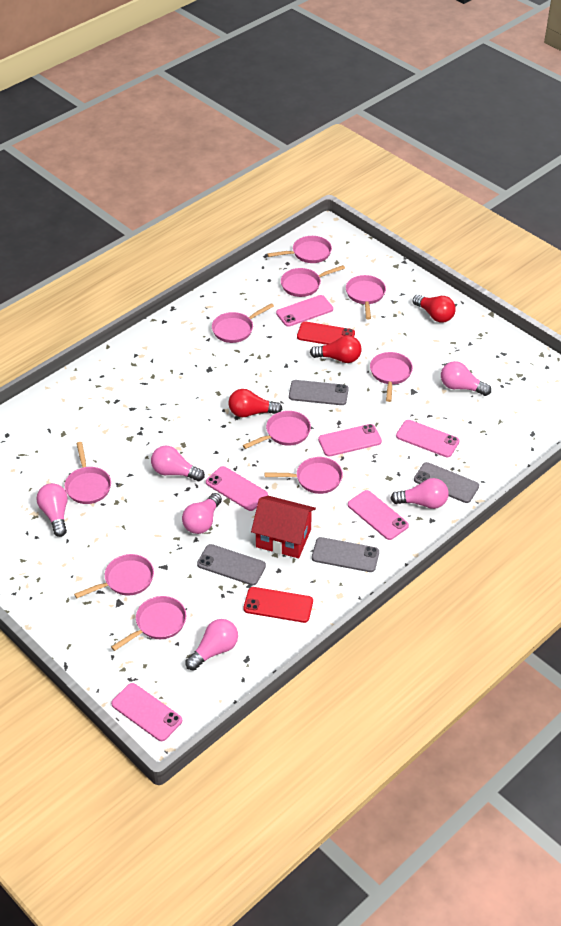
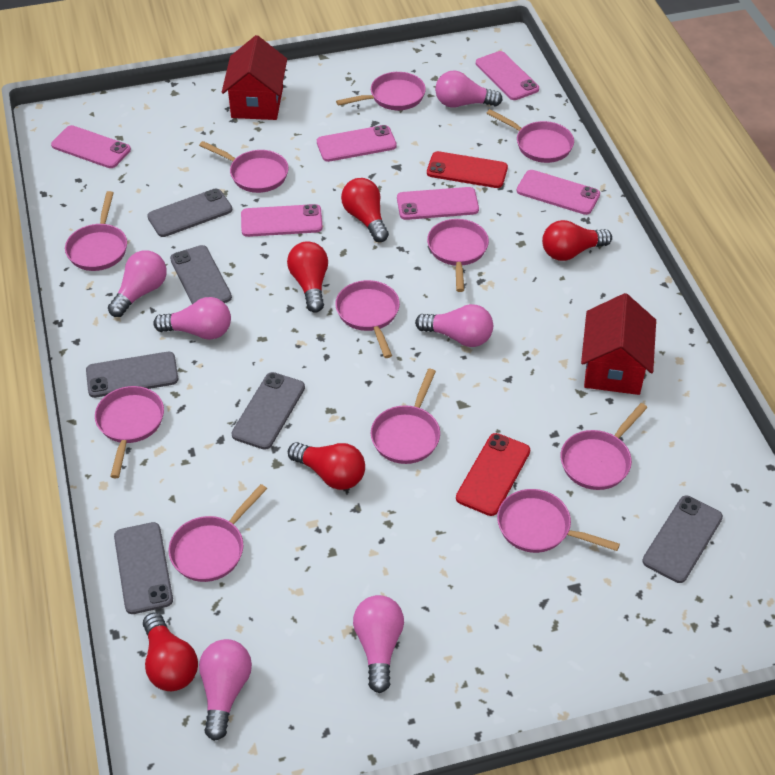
grey phone: 4 -> 6
pink pan: 10 -> 11
red house: 1 -> 2
red light bulb: 3 -> 5

